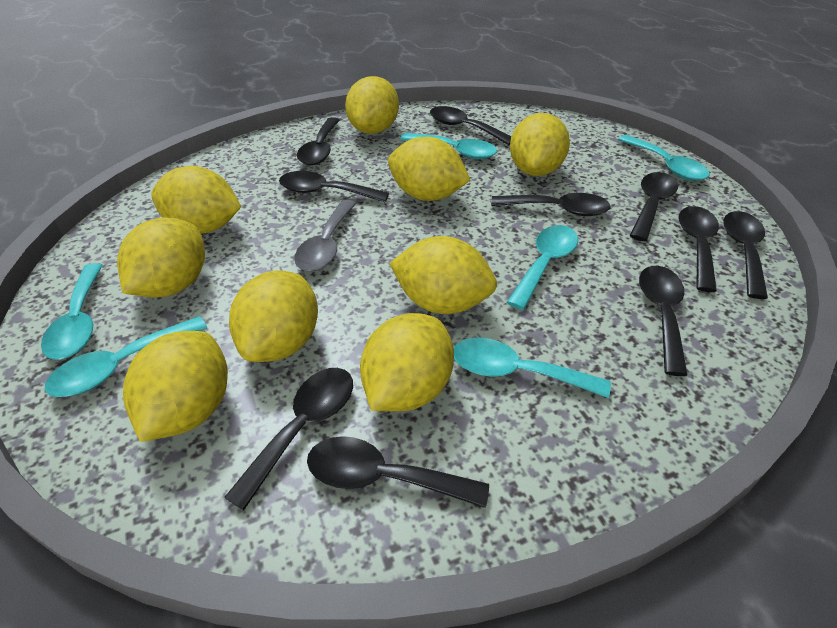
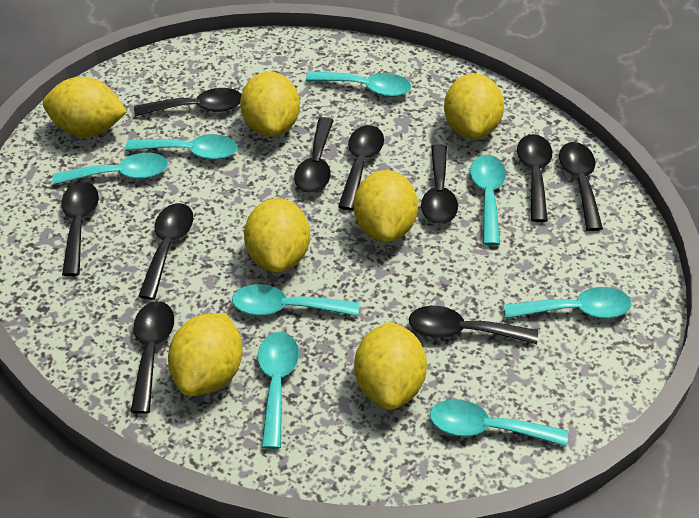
grey spoon: 1 -> 0
turquoise spoon: 6 -> 8
yellow lemon: 9 -> 7

